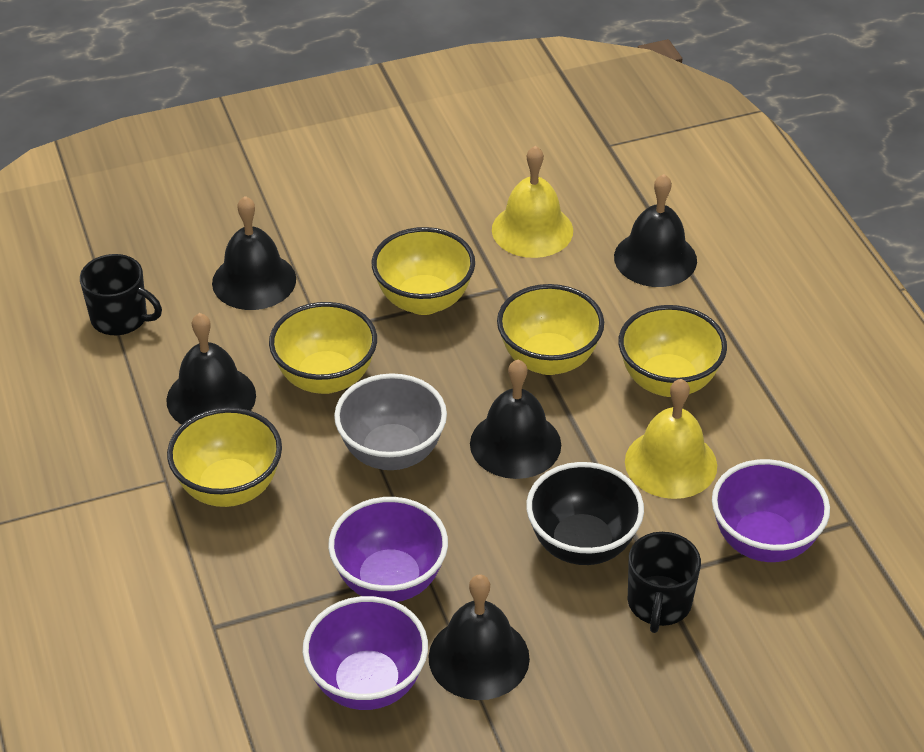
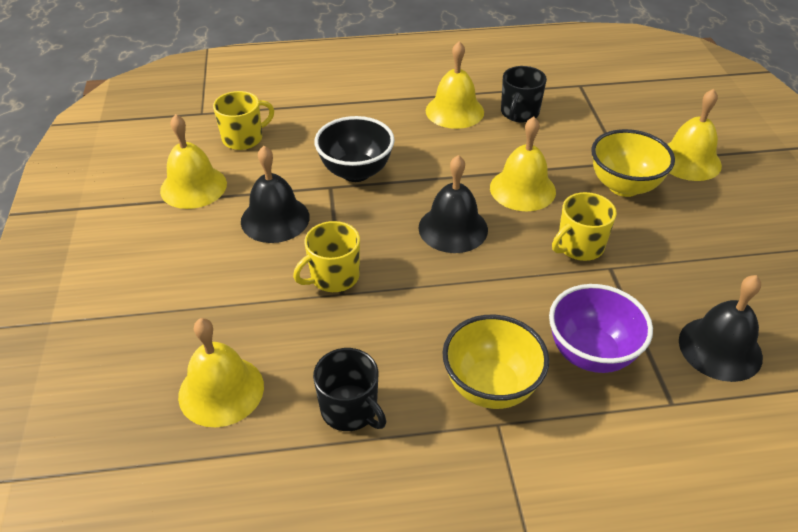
black bell: 5 -> 3
grey bowl: 1 -> 0
purple bowl: 3 -> 1
yellow bell: 2 -> 5
yellow bowl: 5 -> 2
yellow mug: 0 -> 3

